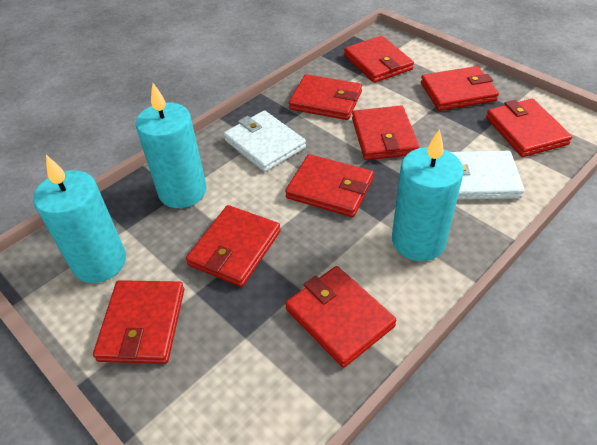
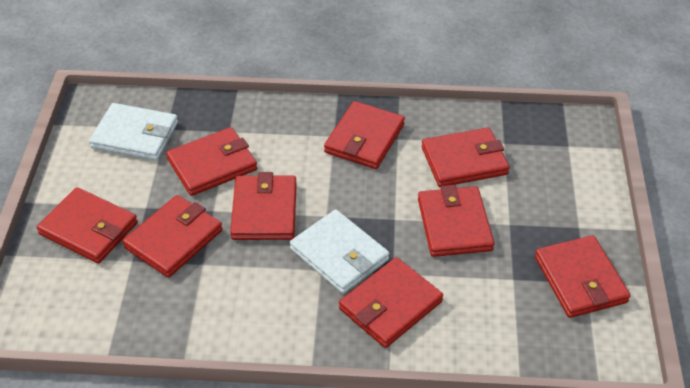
turquoise candle: 3 -> 0

